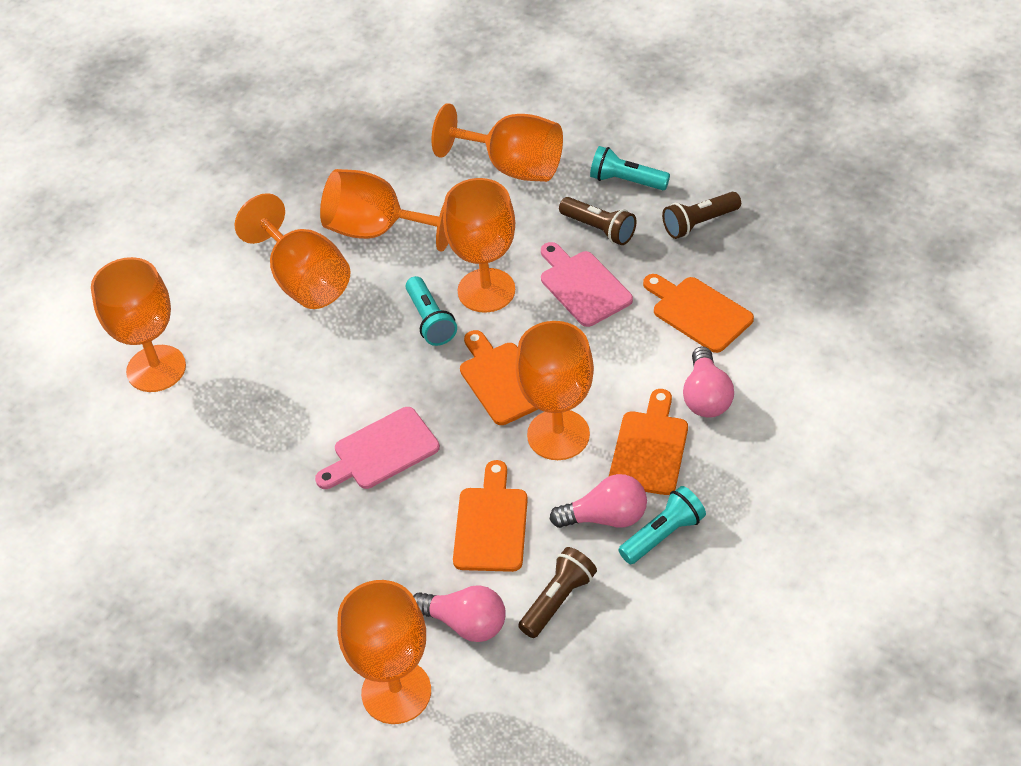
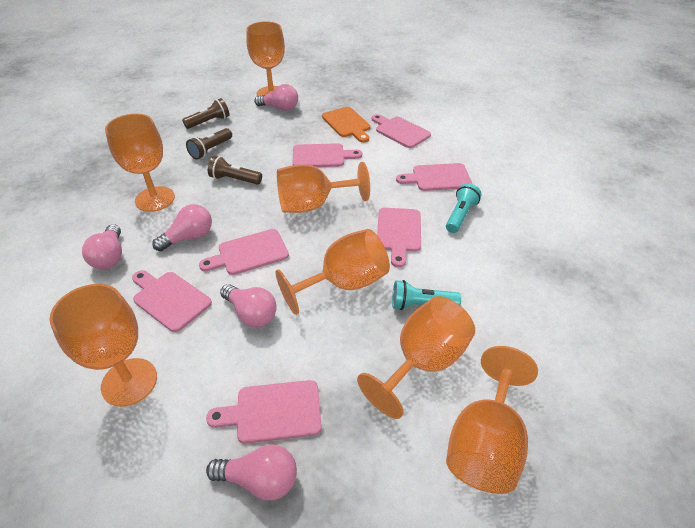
orange cutting board: 4 -> 1
pink cutting board: 2 -> 7
pink light bulb: 3 -> 5
turquoise flashlight: 3 -> 2

